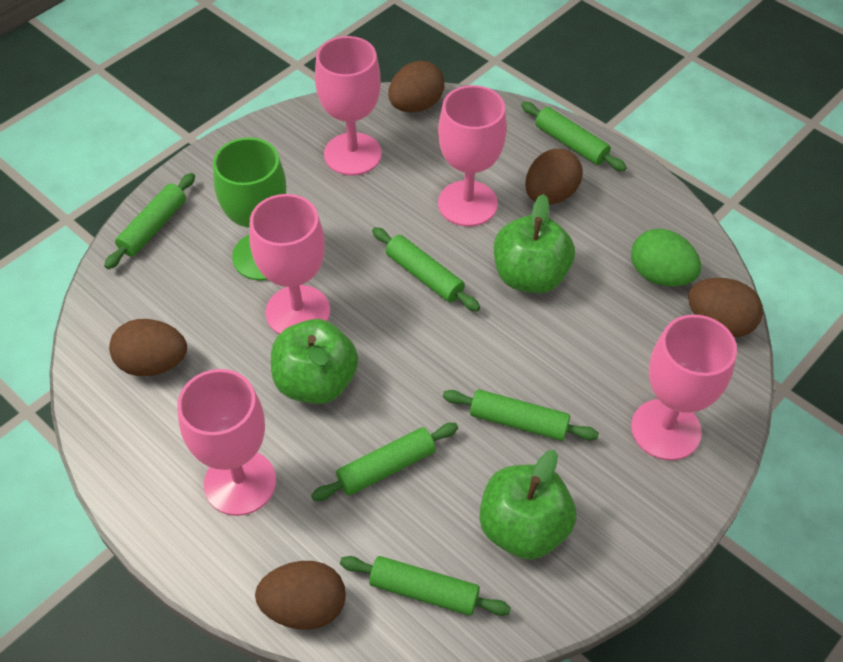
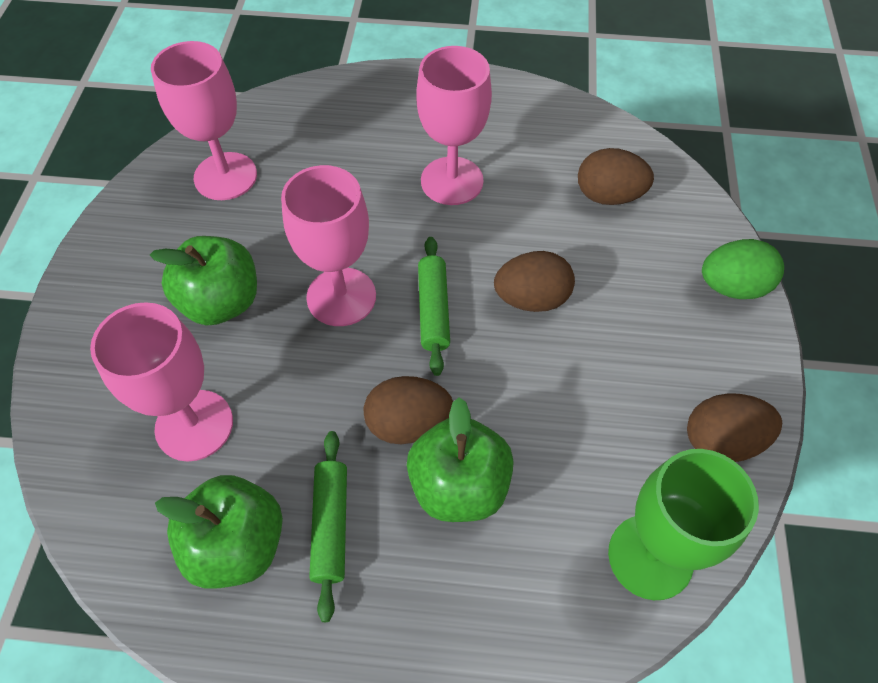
brown egg: 5 -> 4
green rolling pin: 6 -> 2
pink goblet: 5 -> 4

